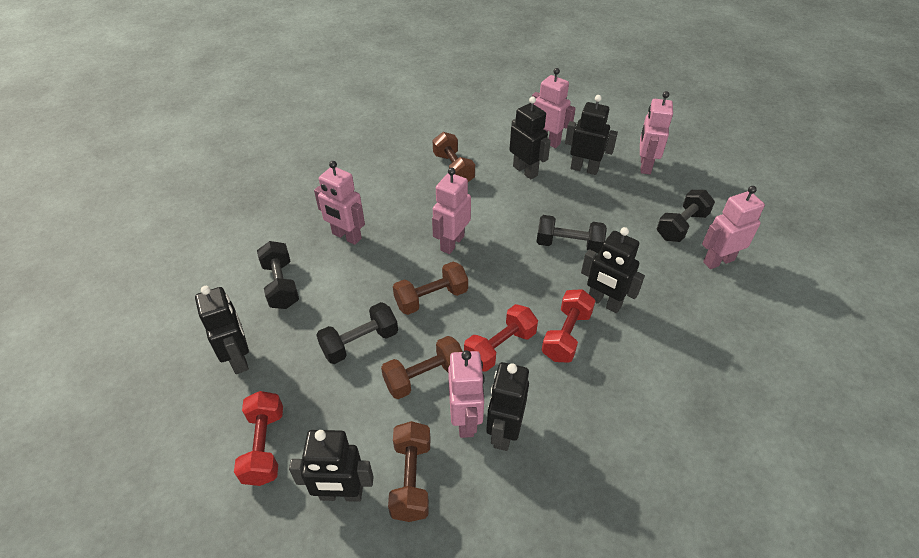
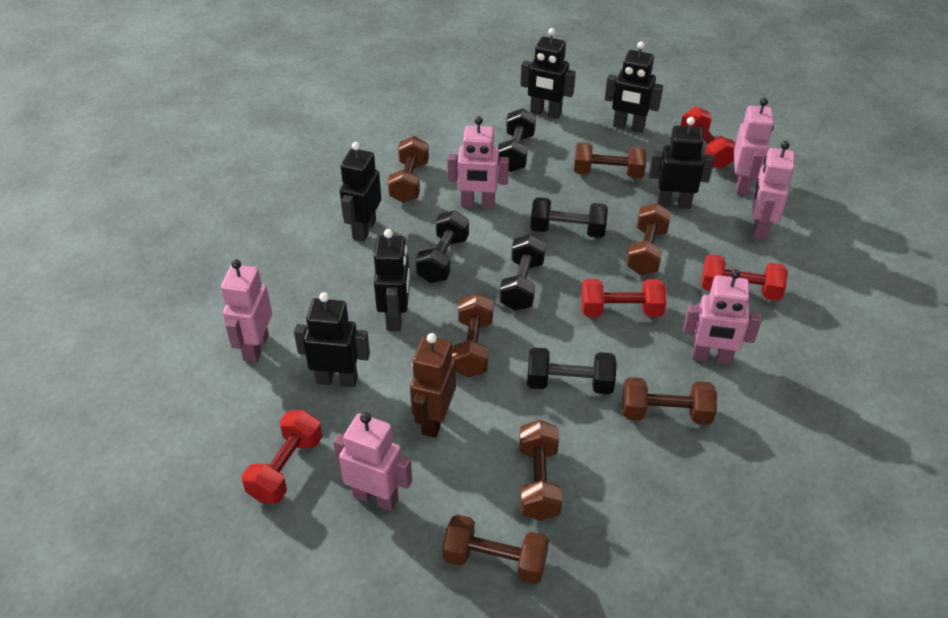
black dumbbell: 4 -> 5
brown dumbbell: 4 -> 7
brown robot: 0 -> 1
red dumbbell: 3 -> 4

